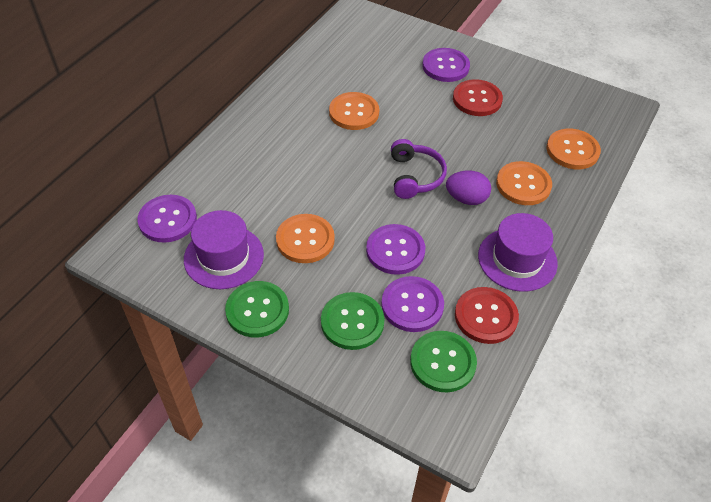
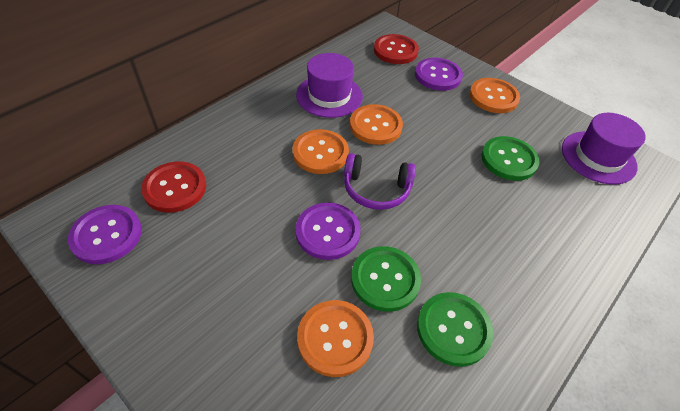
purple button: 4 -> 3
purple egg: 1 -> 0

